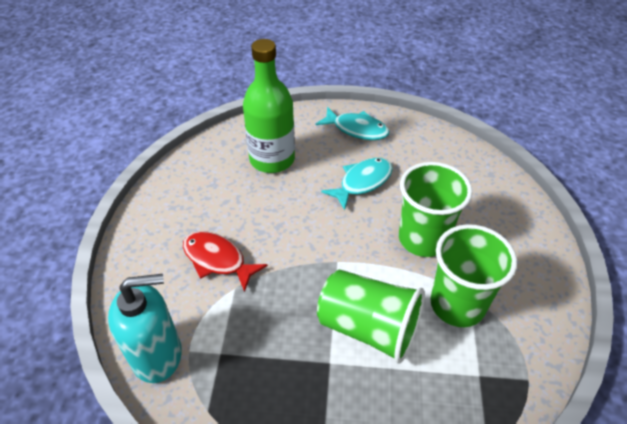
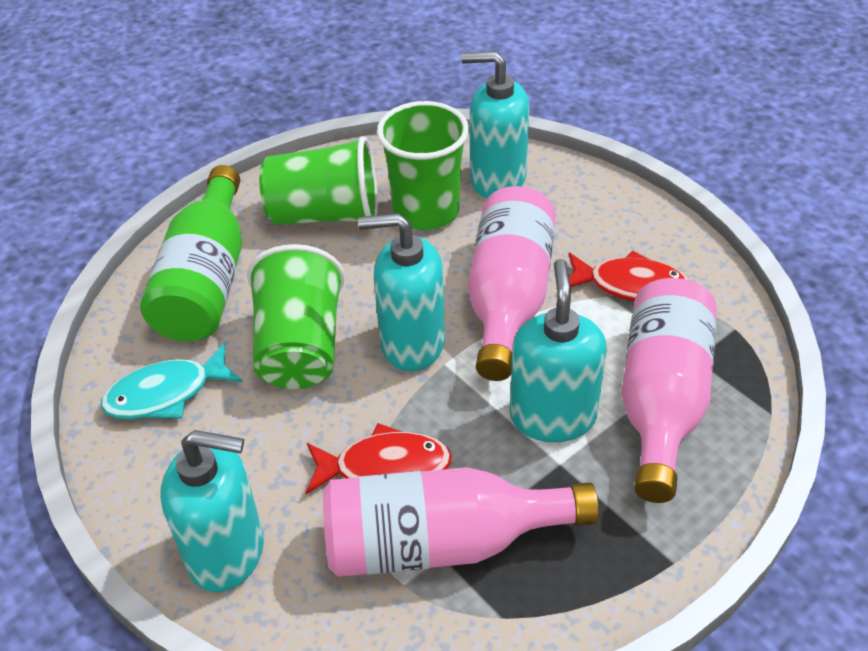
pink bottle: 0 -> 3
red fish: 1 -> 2
turquoise fish: 2 -> 1
turquoise soap dispenser: 1 -> 4

